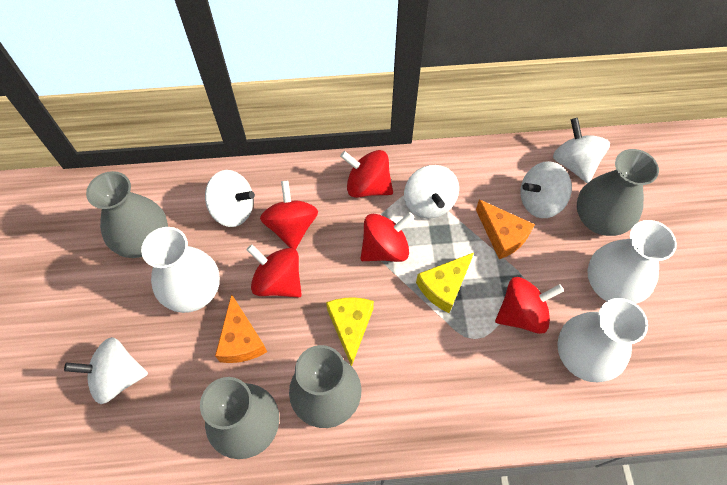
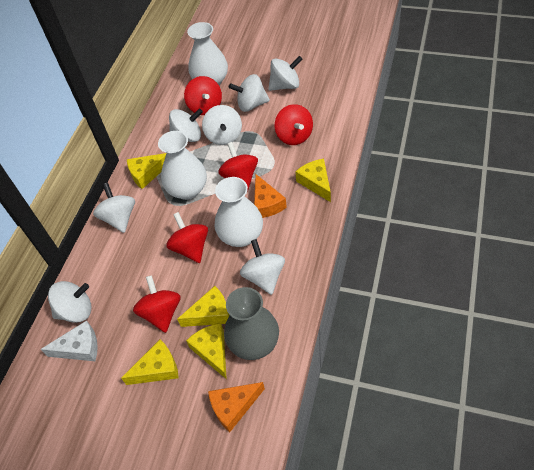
grey vase: 4 -> 1
white cheese: 0 -> 1
white spinning top: 5 -> 7
yellow cheese: 2 -> 5

